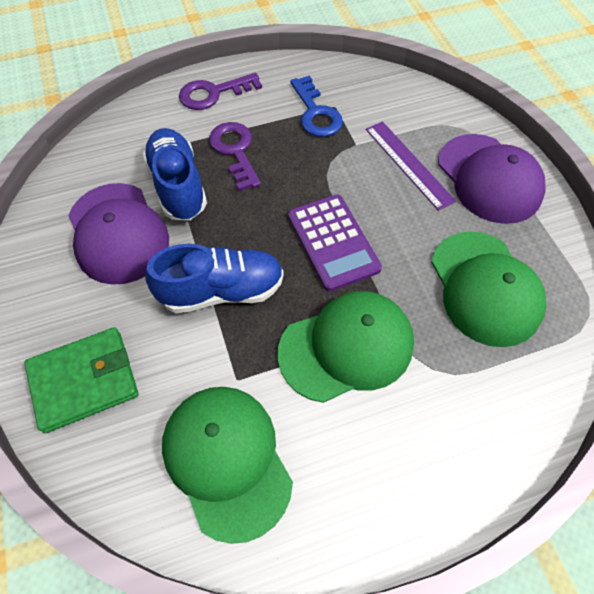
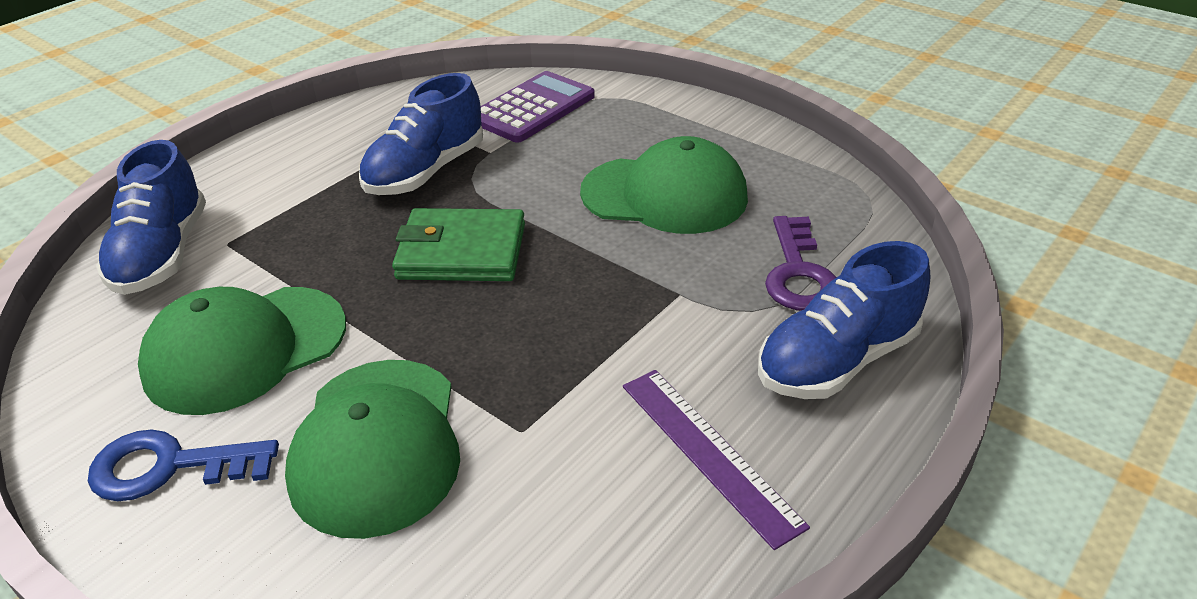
blue shoe: 2 -> 3
purple cap: 2 -> 0
purple key: 2 -> 1

